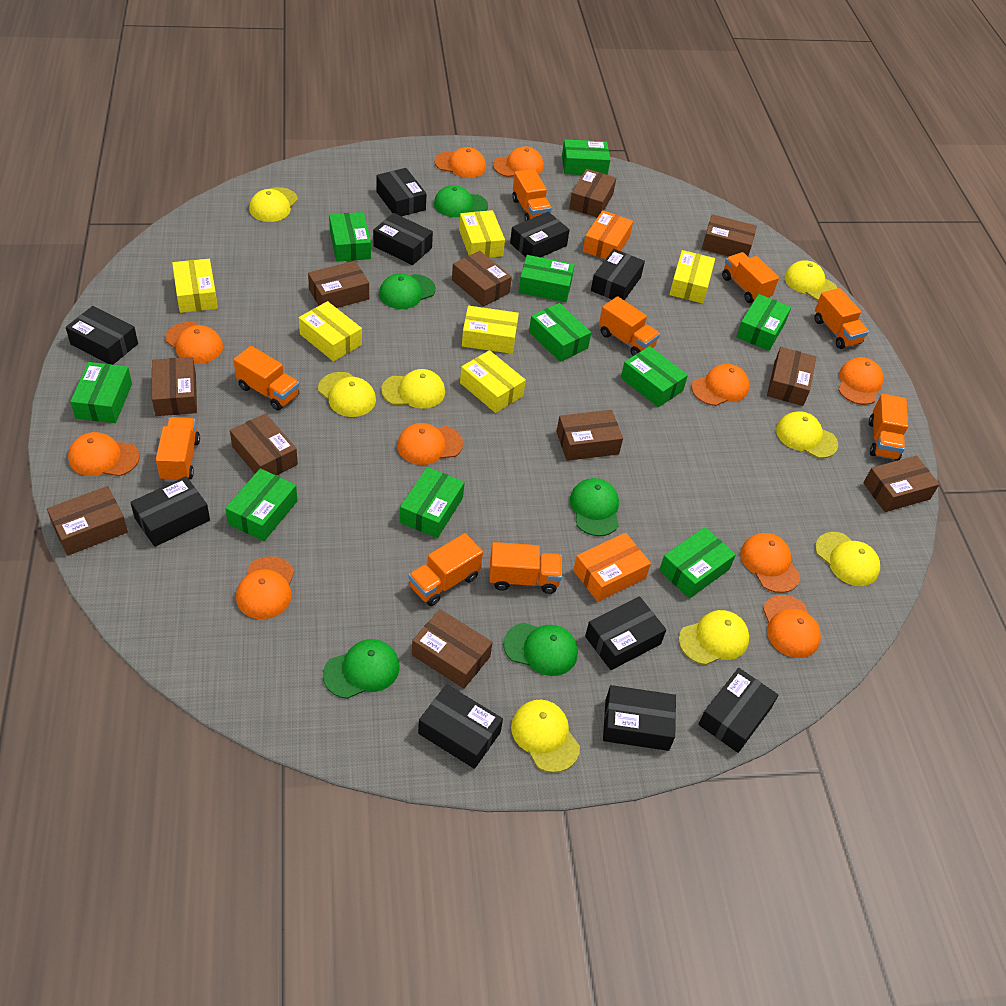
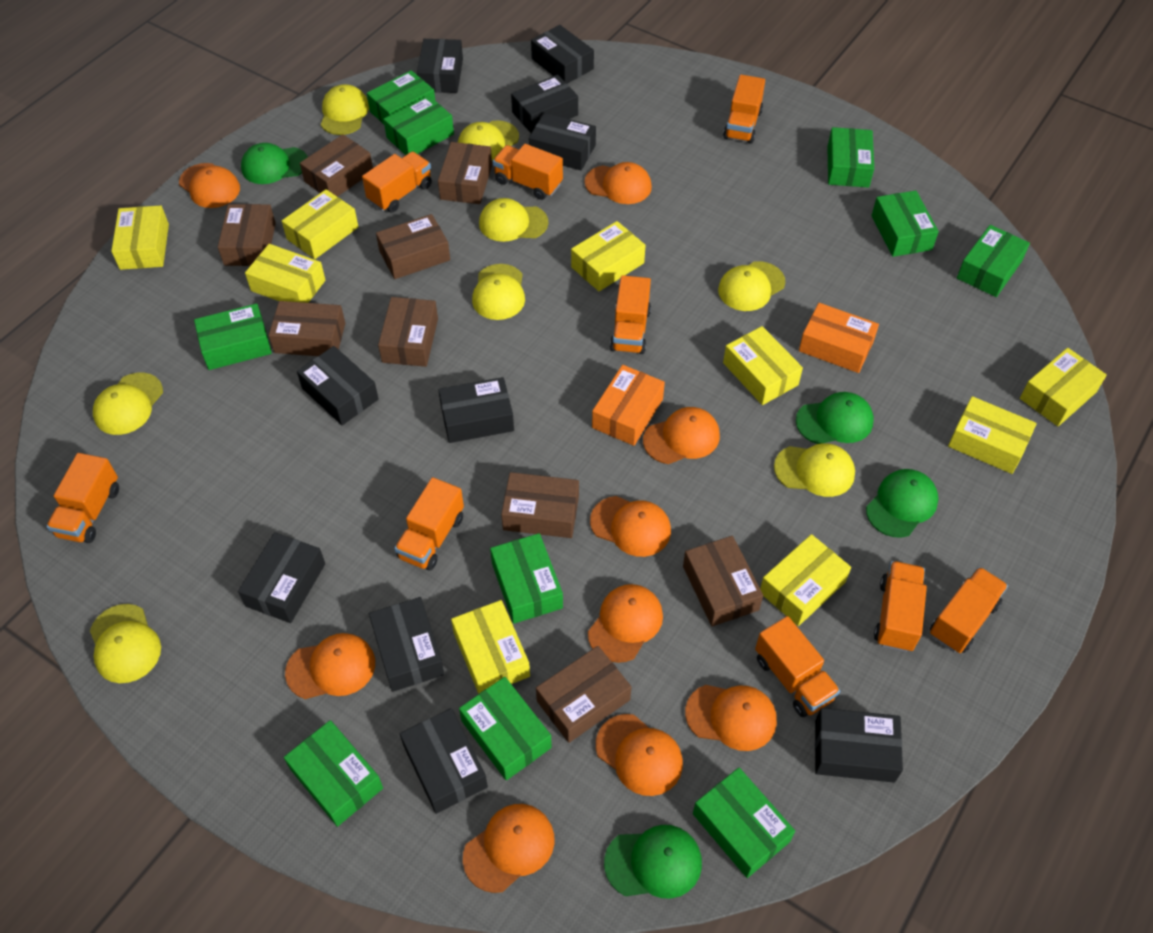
brown box: 11 -> 9
green cap: 5 -> 4
orange cap: 10 -> 9
yellow box: 6 -> 9

